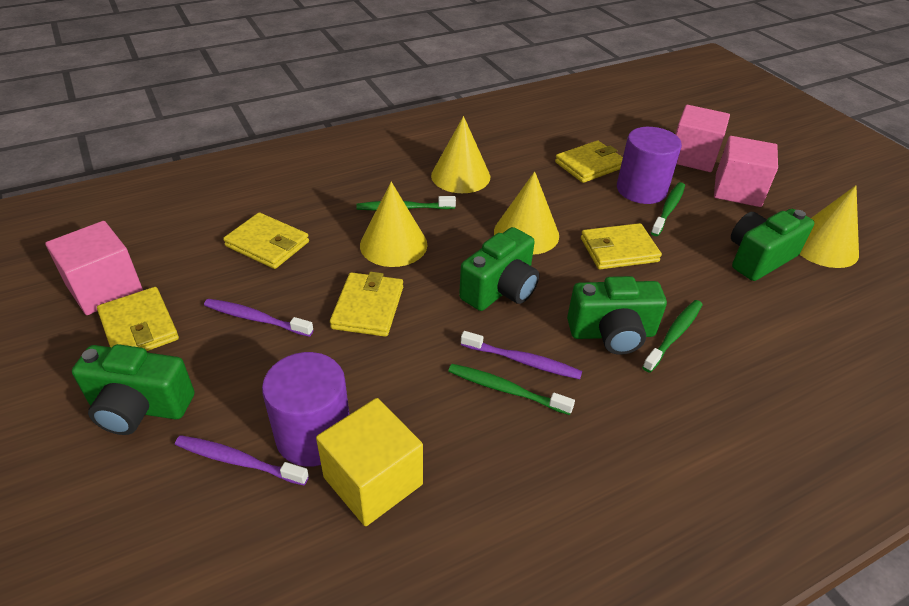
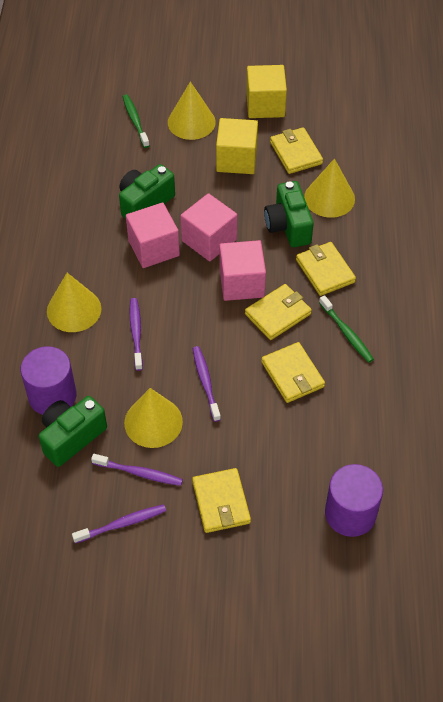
green camera: 4 -> 3
green toothbrush: 4 -> 2
purple toothbrush: 3 -> 4
yellow cube: 1 -> 2

